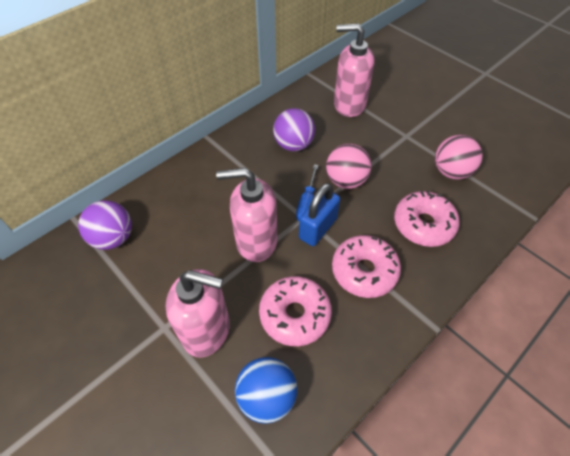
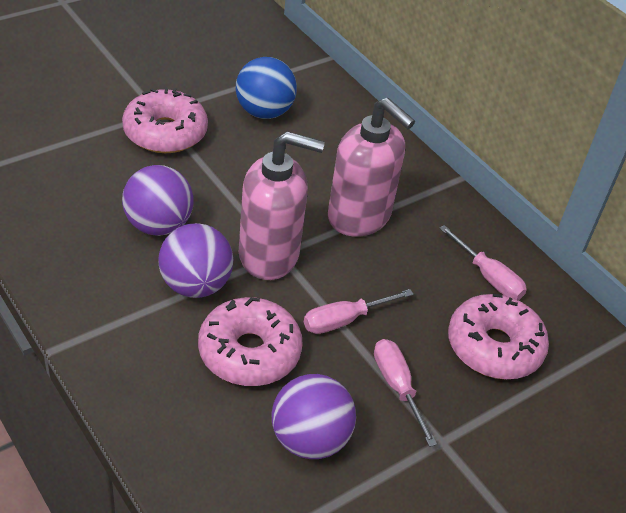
blue padlock: 1 -> 0
blue screwdriver: 1 -> 0
pink ball: 2 -> 0
pink screwdriver: 0 -> 3
pink soap dispenser: 3 -> 2
purple ball: 2 -> 3

